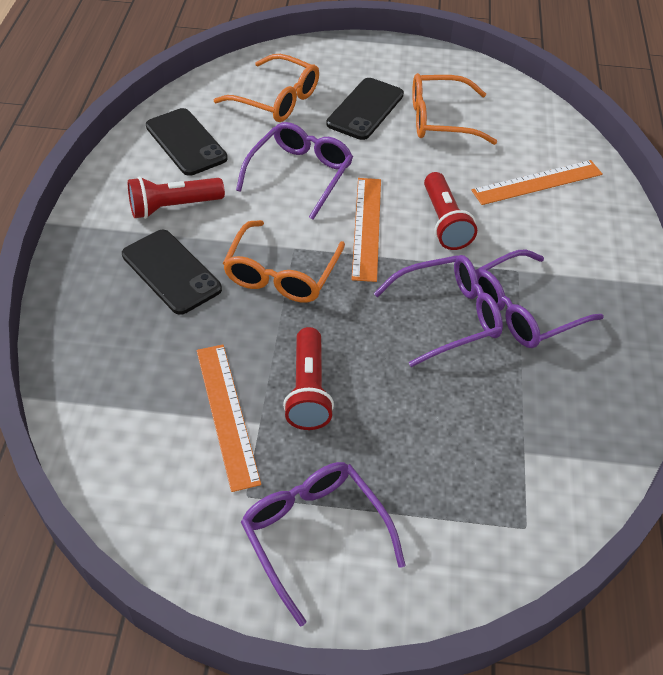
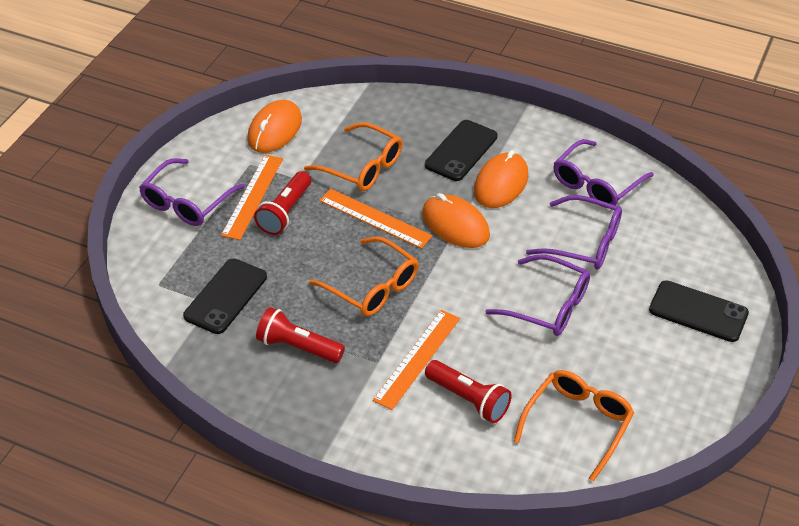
orange mouse: 0 -> 3

